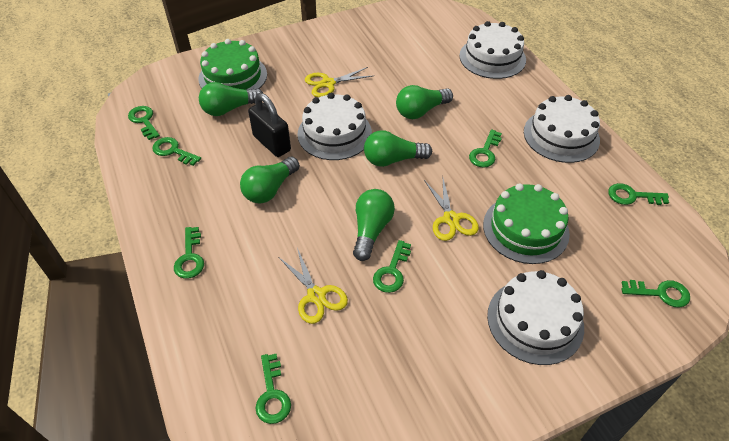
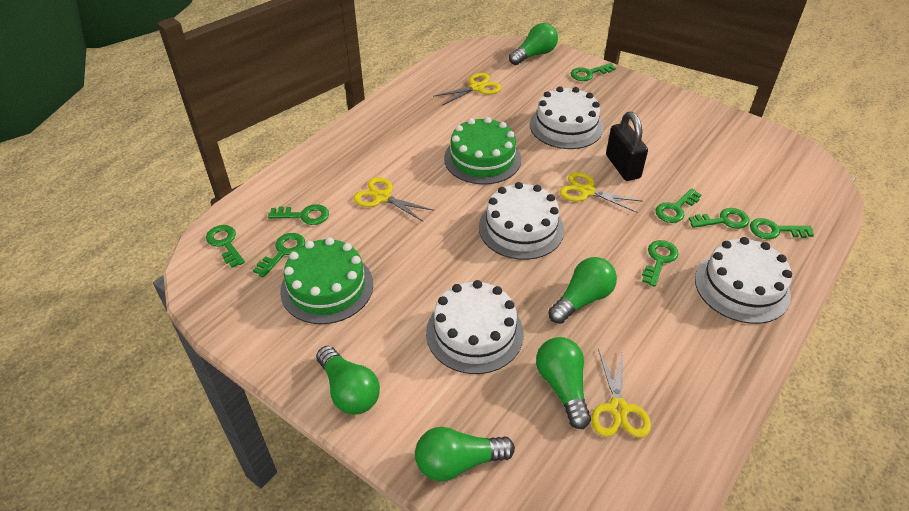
yellow scissors: 3 -> 4

